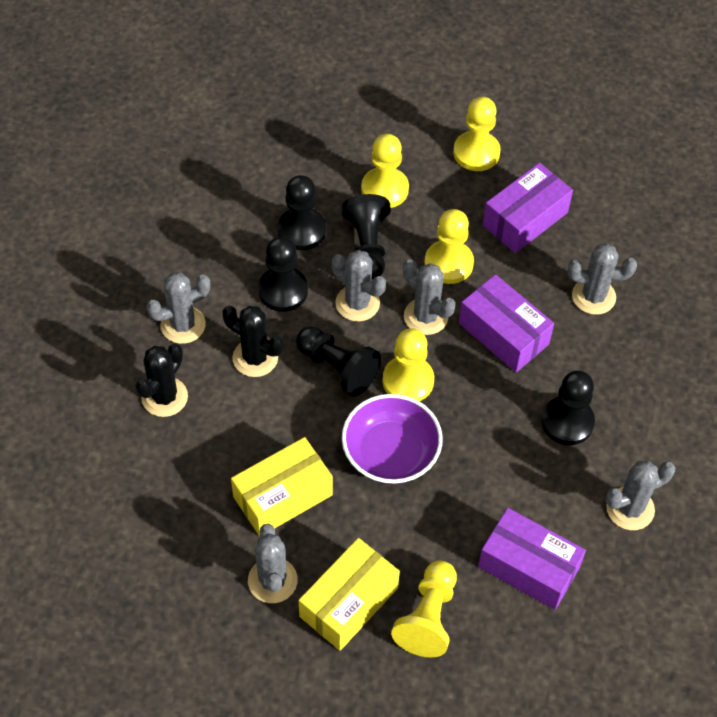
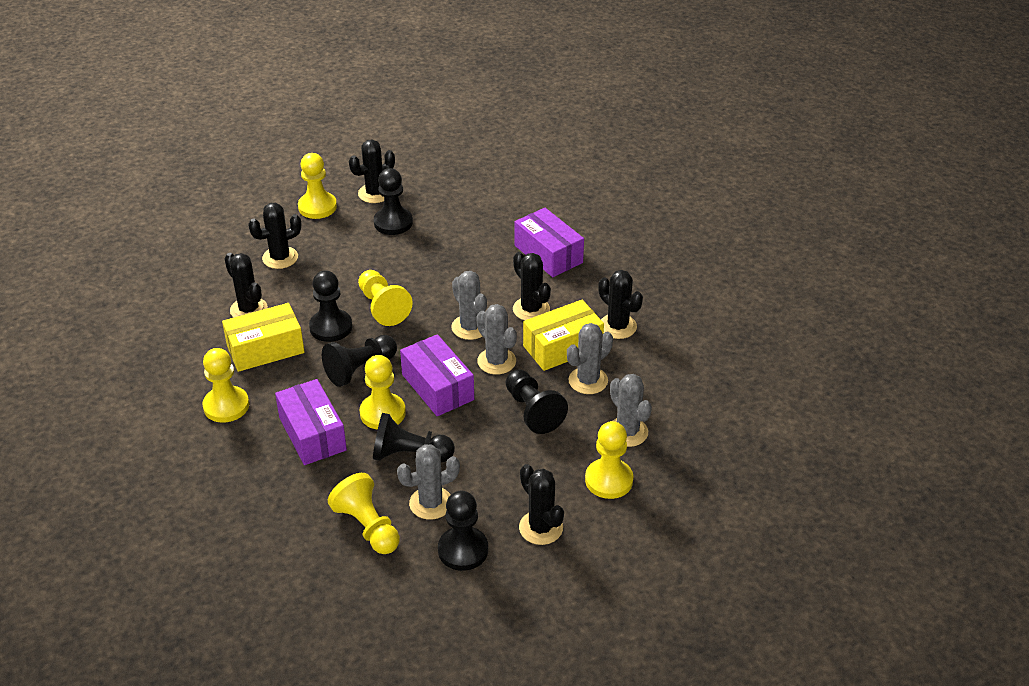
black cactus: 2 -> 6
black pawn: 5 -> 6
grey cactus: 6 -> 5
purple bowl: 1 -> 0
yellow pawn: 5 -> 6

